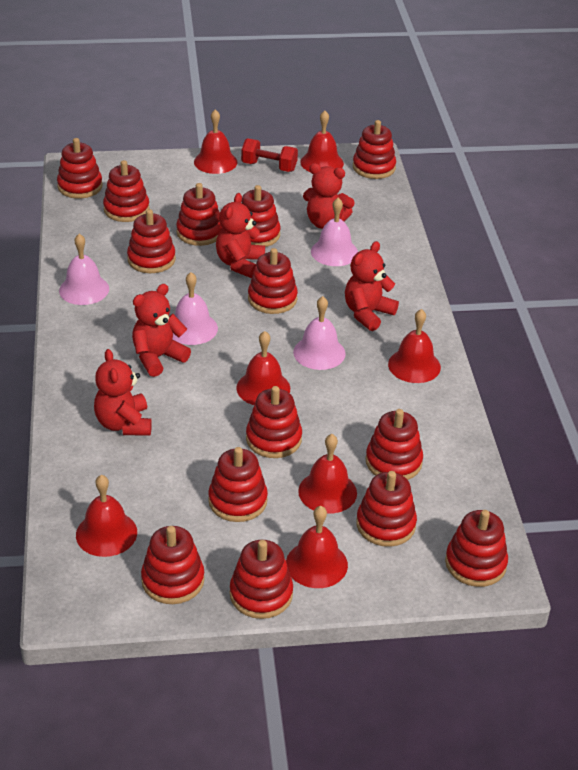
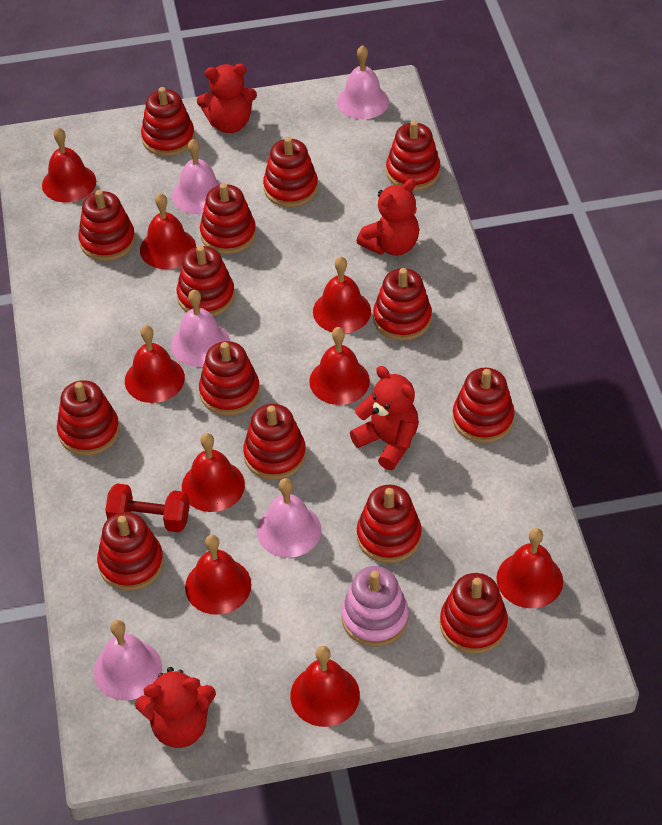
pink bell: 4 -> 5
pink stacking toy: 0 -> 1
red bell: 7 -> 9
red teddy bear: 5 -> 4

